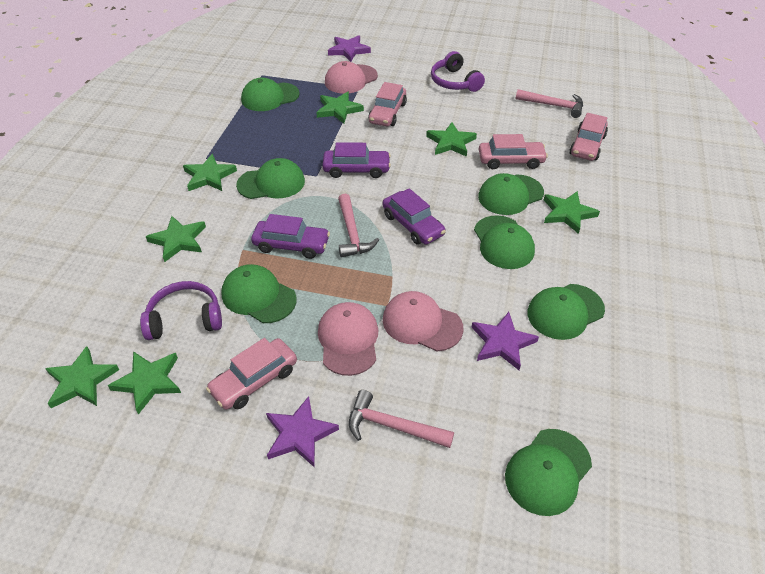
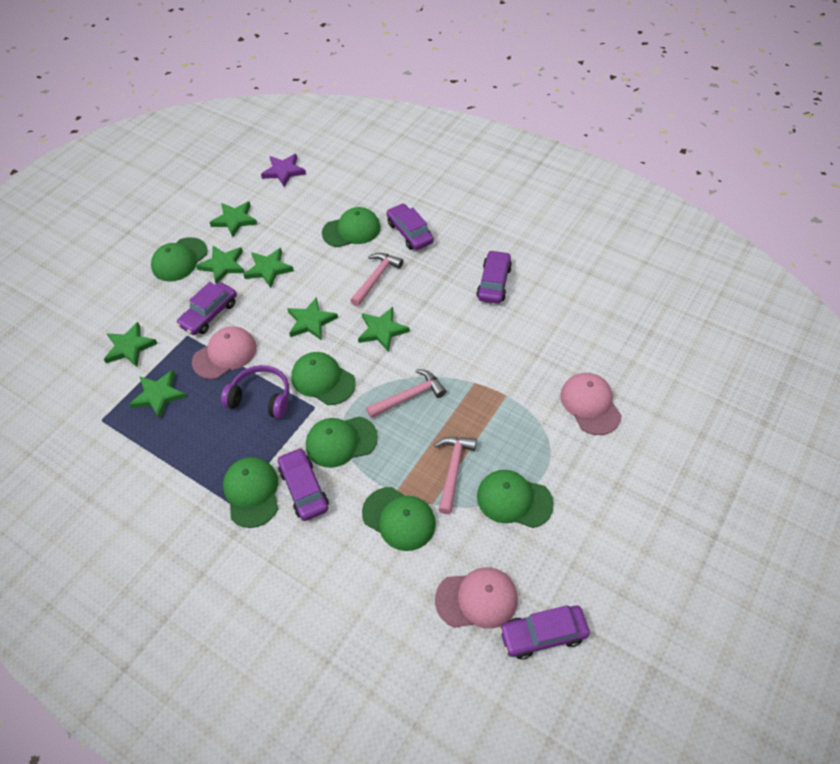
pink car: 4 -> 0
purple car: 3 -> 5
purple headphones: 2 -> 1
purple star: 3 -> 1

